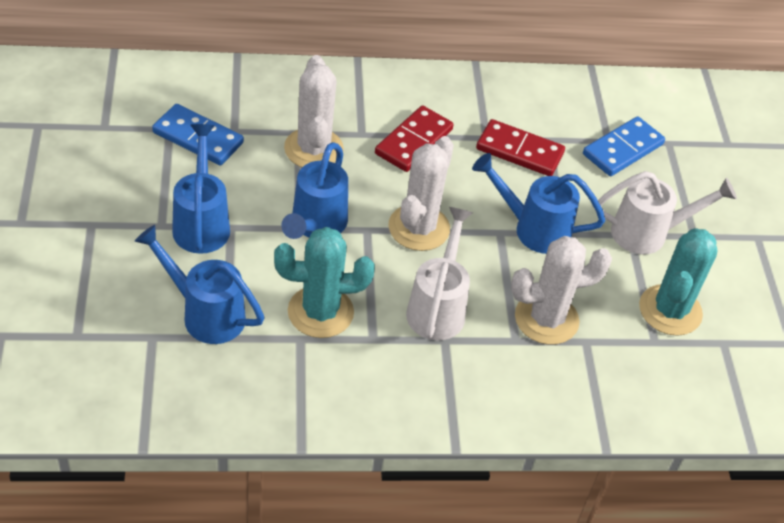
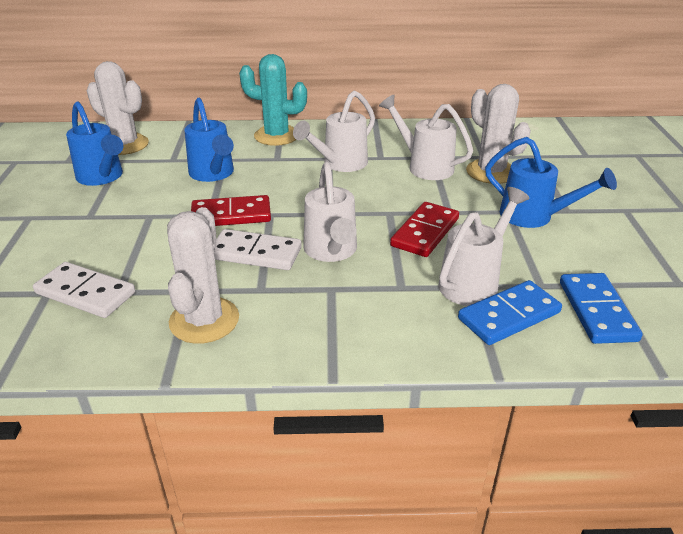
blue watering can: 4 -> 3
turquoise cactus: 2 -> 1
white domino: 0 -> 2
white watering can: 2 -> 4

